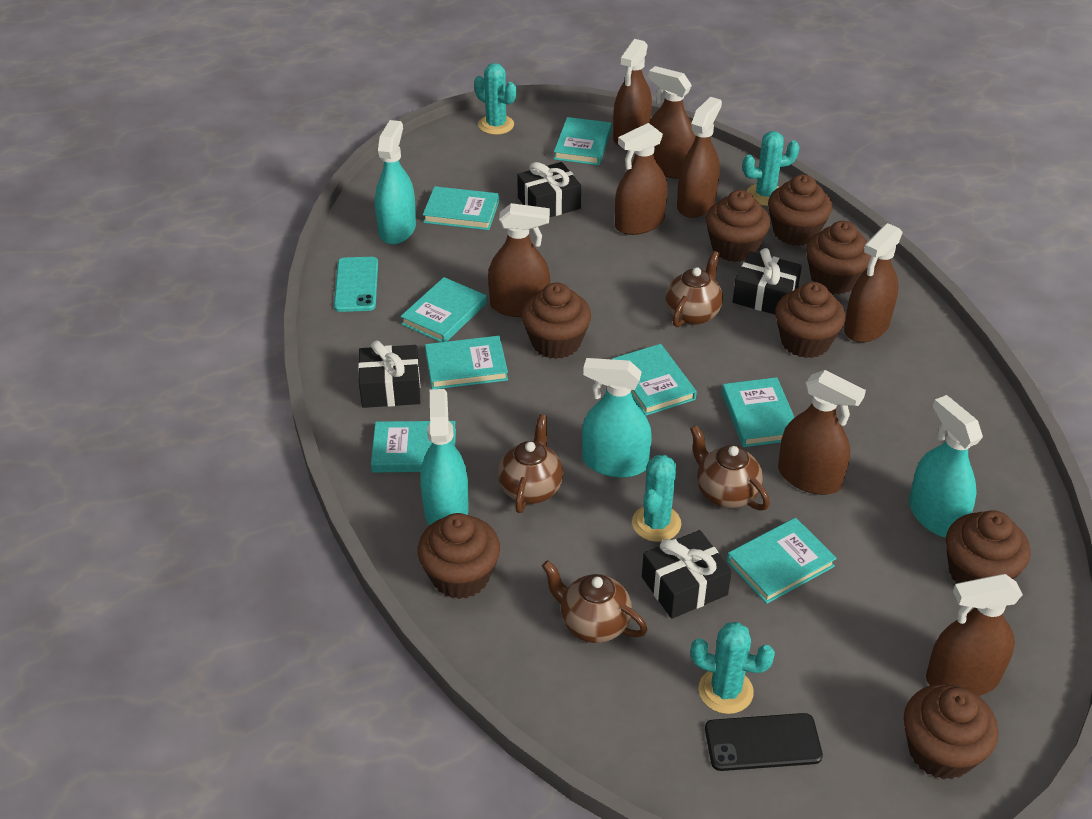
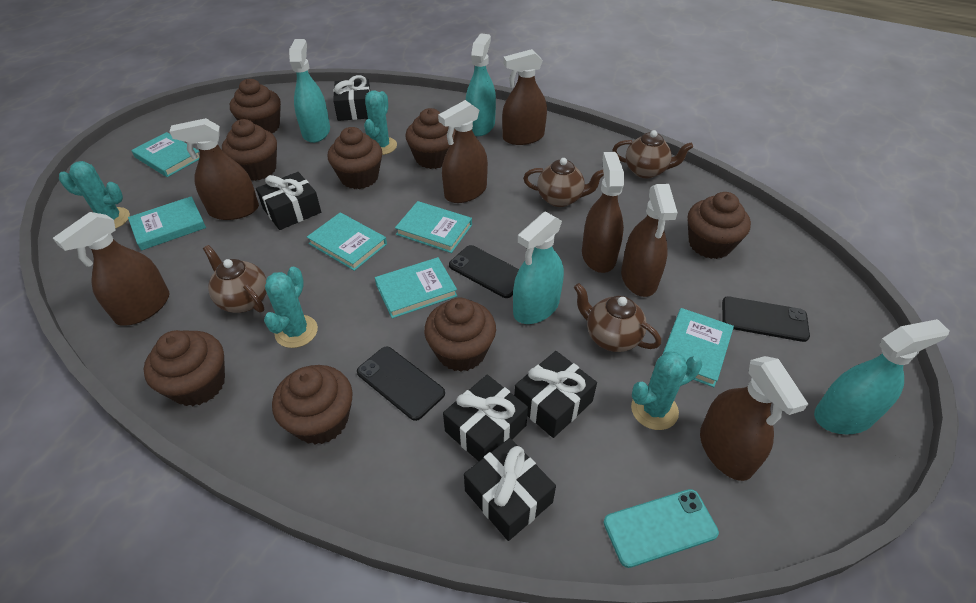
black gift: 4 -> 5
black phone: 1 -> 3
brown spray bottle: 8 -> 7
turquoise book: 8 -> 6

